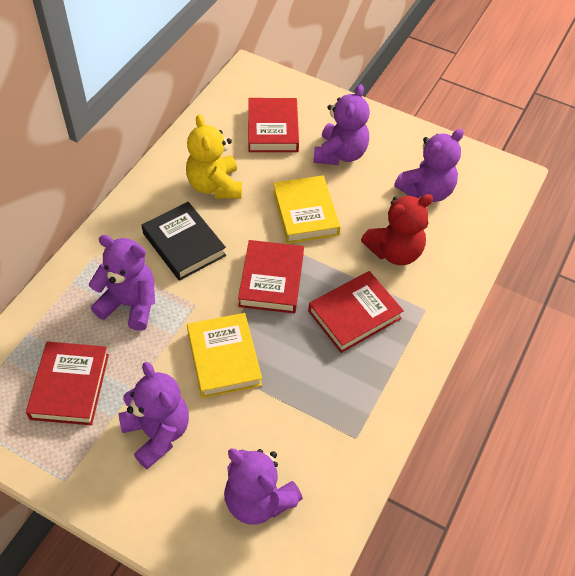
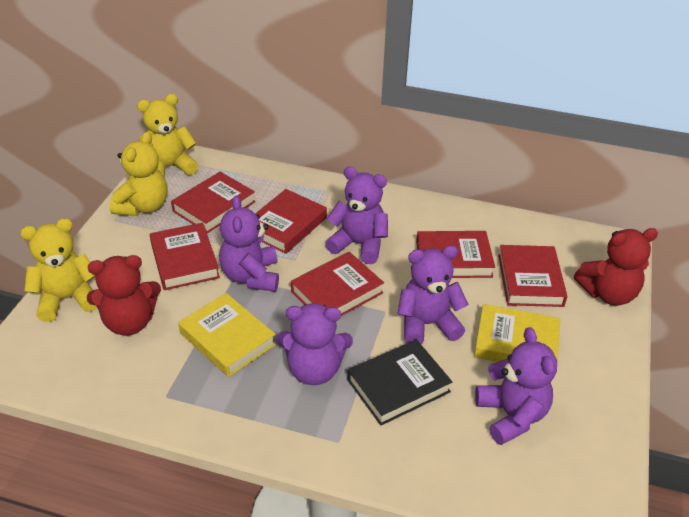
red book: 4 -> 6
red teddy bear: 1 -> 2
yellow teddy bear: 1 -> 3

